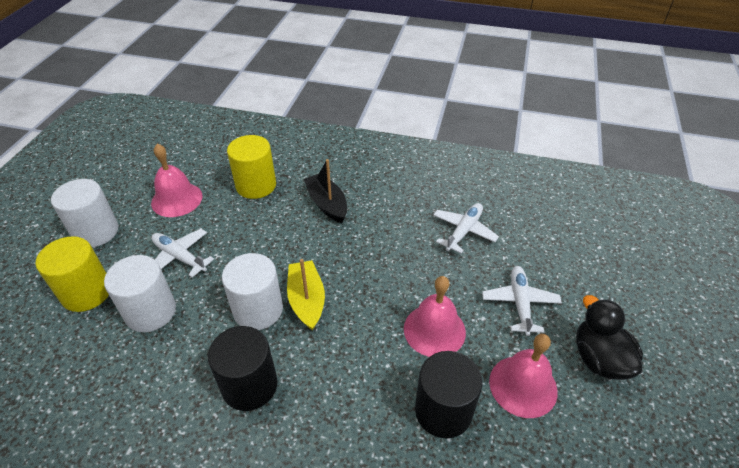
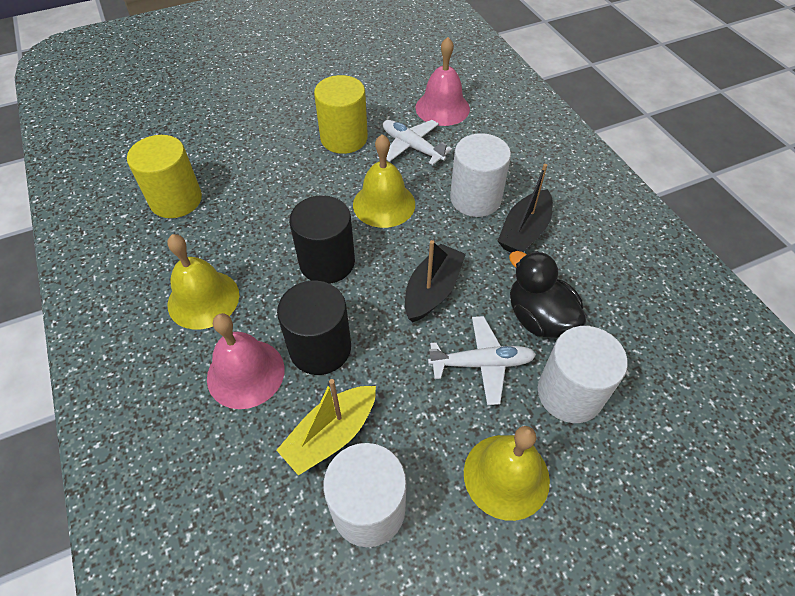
black boat: 1 -> 2
pink bell: 3 -> 2
white plane: 3 -> 2
yellow bell: 0 -> 3

